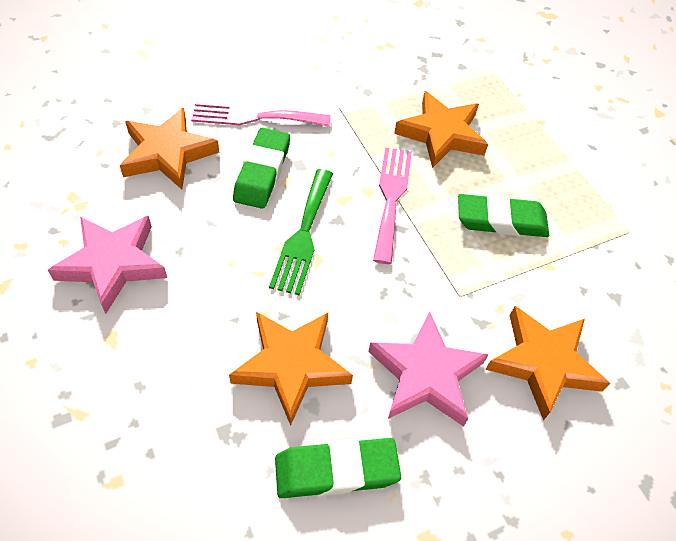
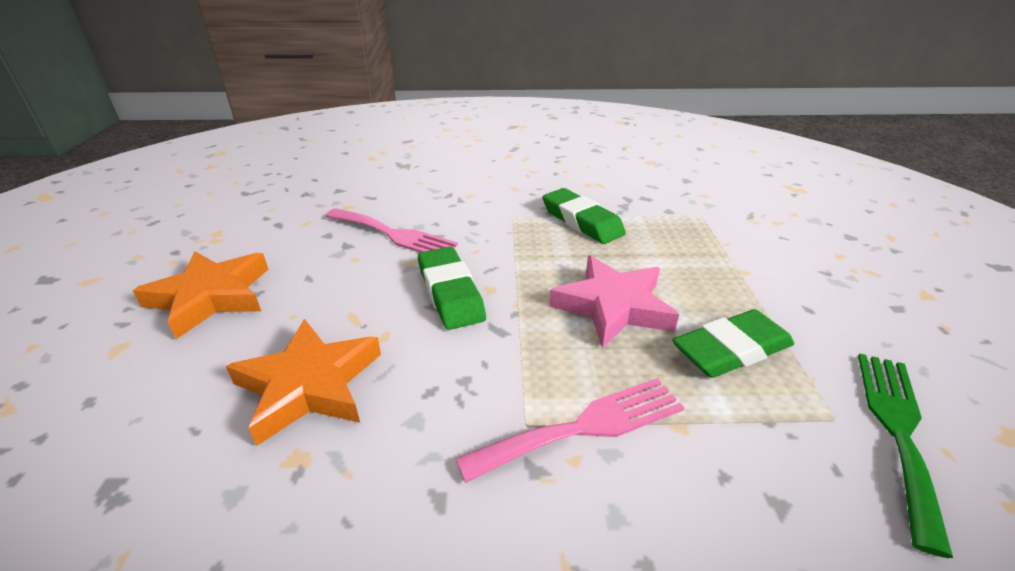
orange star: 4 -> 2
pink star: 2 -> 1

